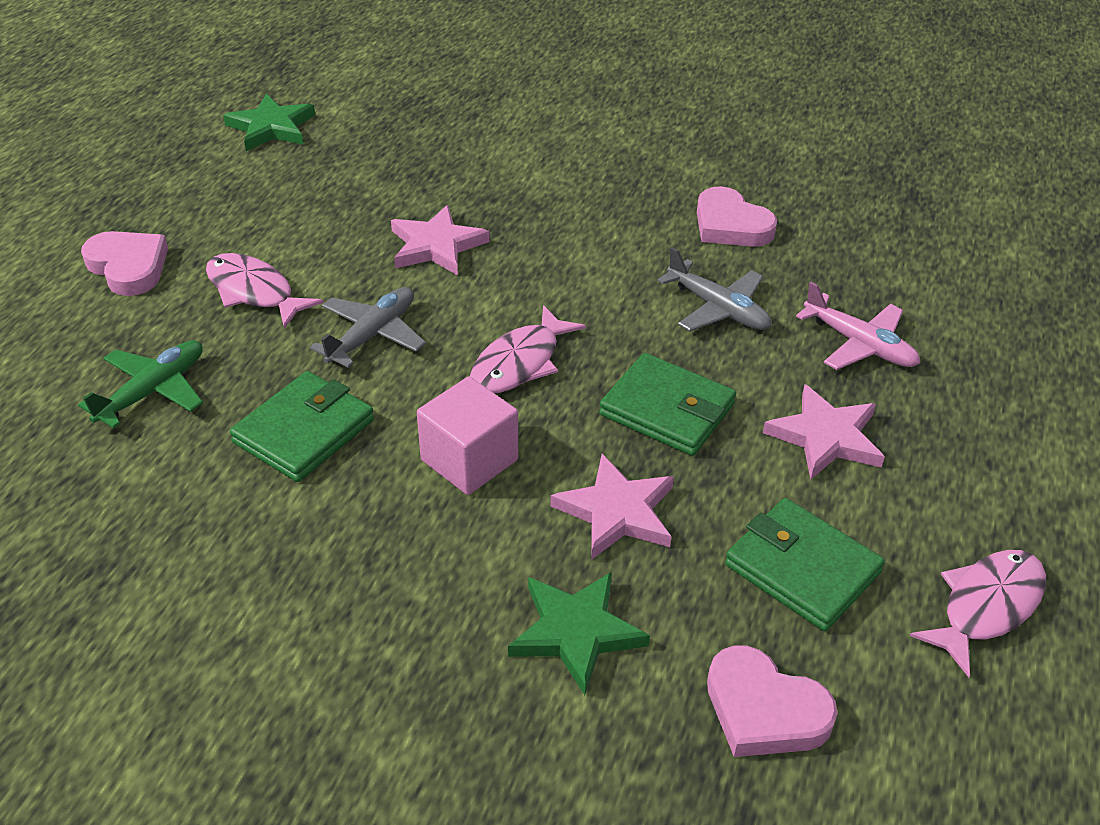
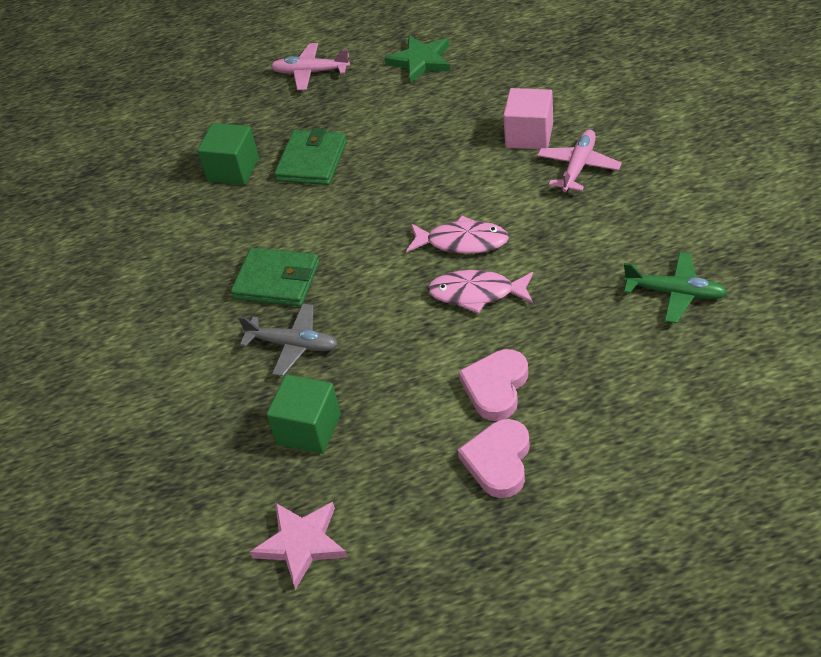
green cube: 0 -> 2
green star: 2 -> 1
green wallet: 3 -> 2
grey plane: 2 -> 1
pink fish: 3 -> 2
pink heart: 3 -> 2
pink plane: 1 -> 2
pink star: 3 -> 1

